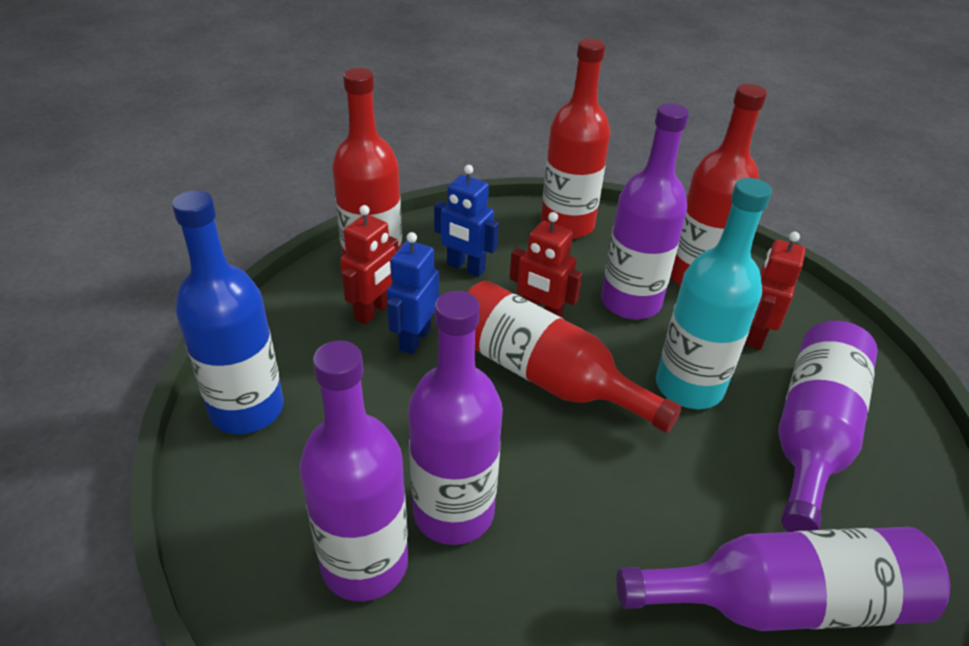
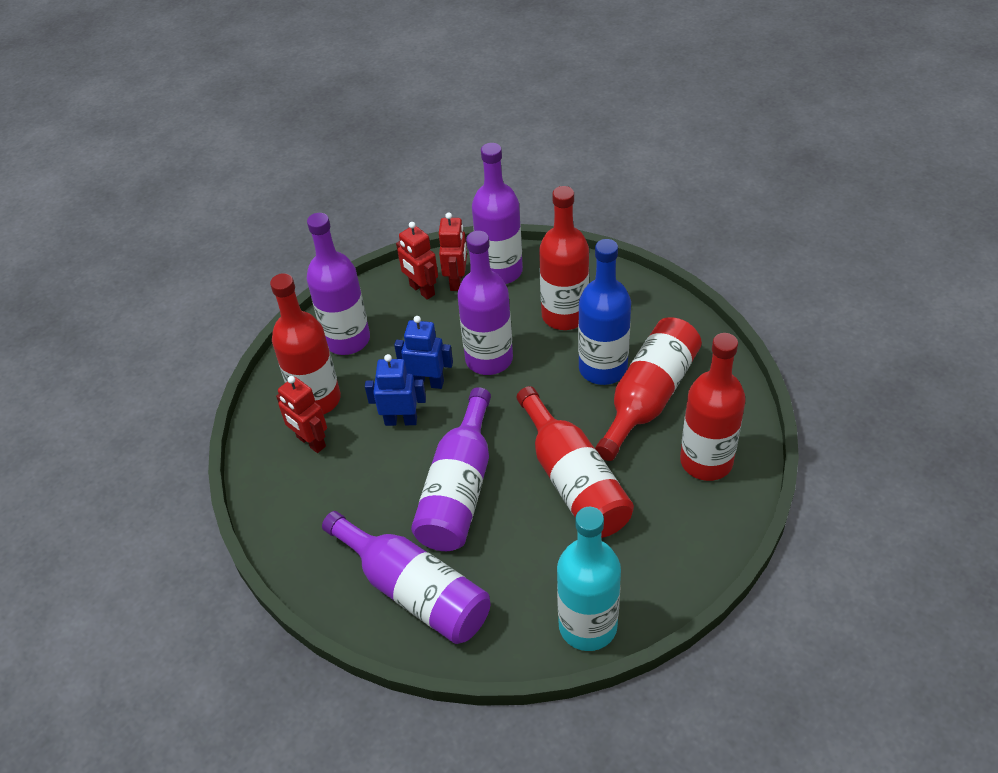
red bottle: 4 -> 5

